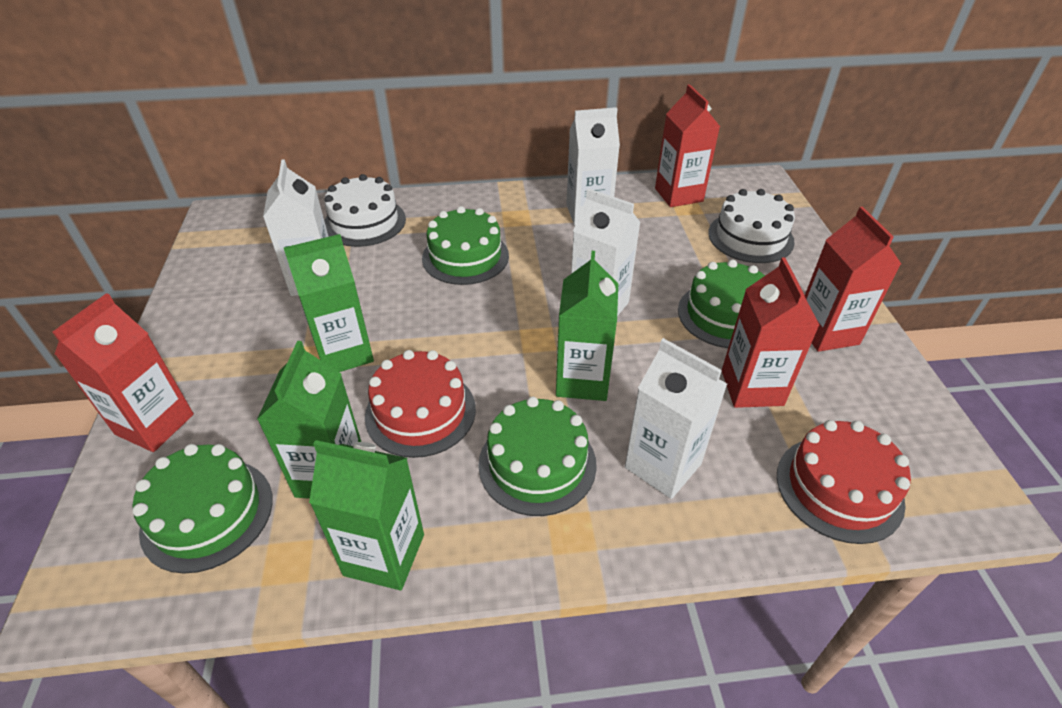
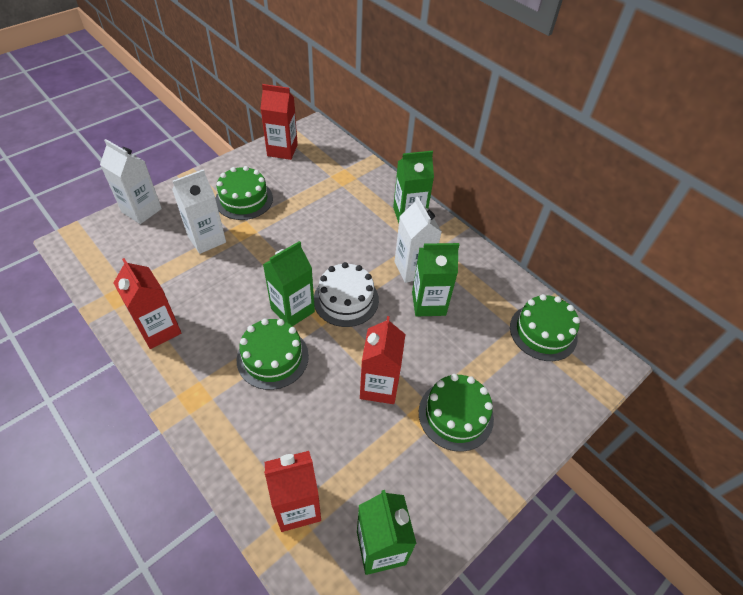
red cake: 2 -> 0
white cake: 2 -> 1
white carton: 4 -> 3

